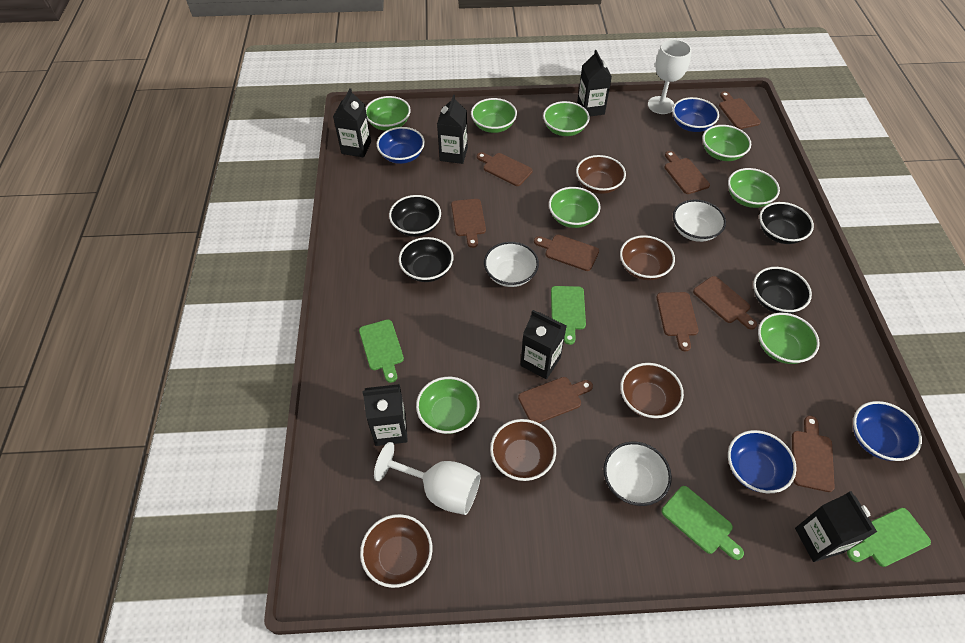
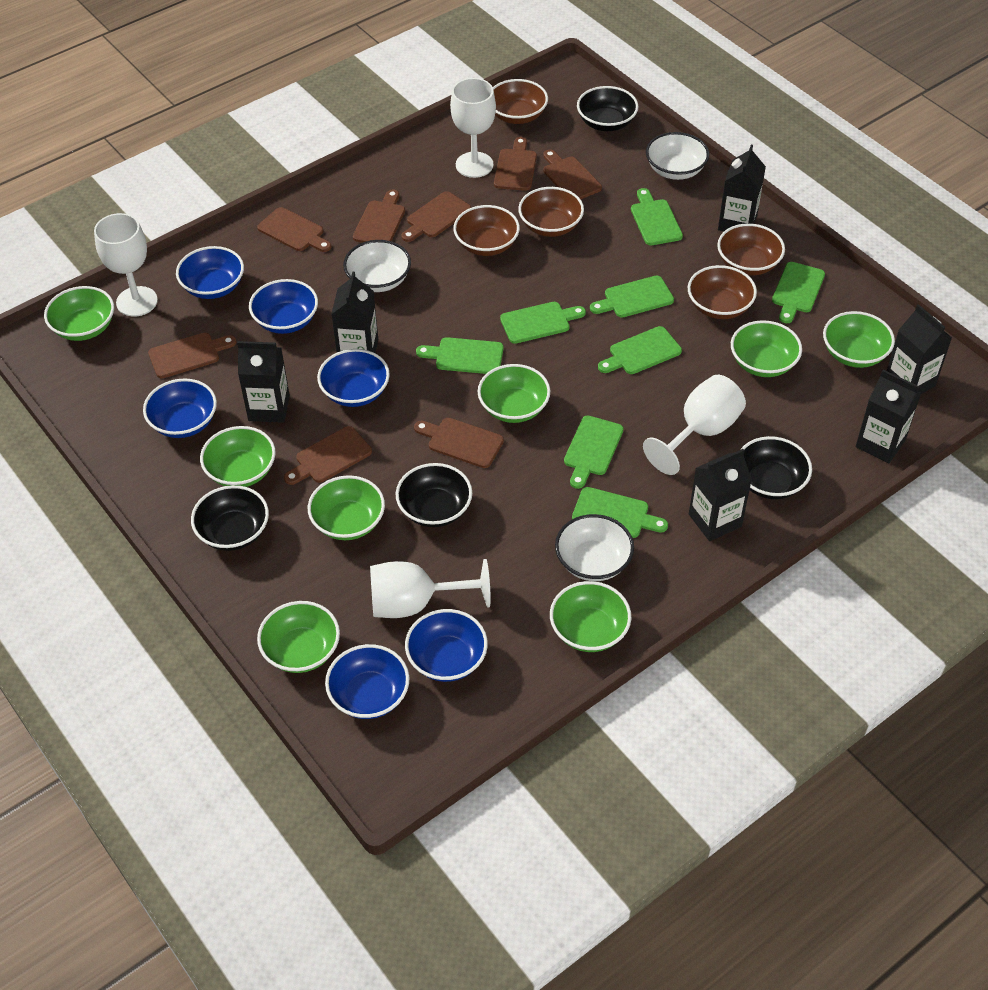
blue bowl: 4 -> 6
brown cutting board: 9 -> 8
green cutting board: 4 -> 8
white goblet: 2 -> 4

